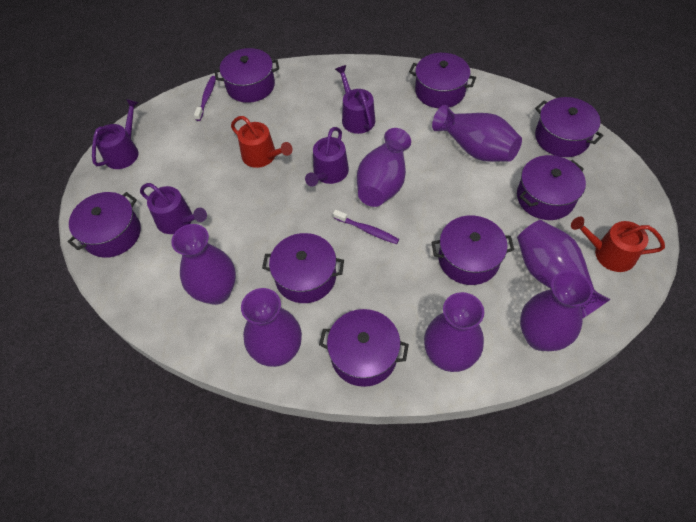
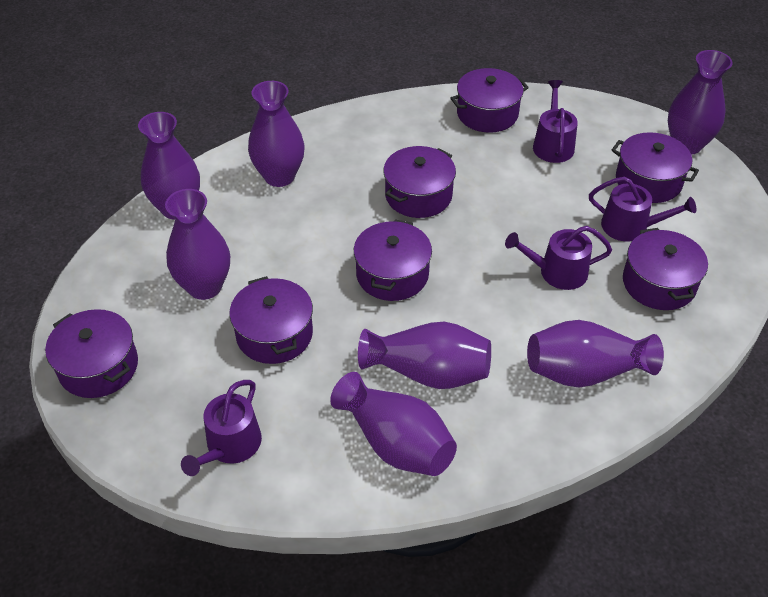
purple pot: 8 -> 7
purple toothbrush: 2 -> 0
red watering can: 2 -> 0

